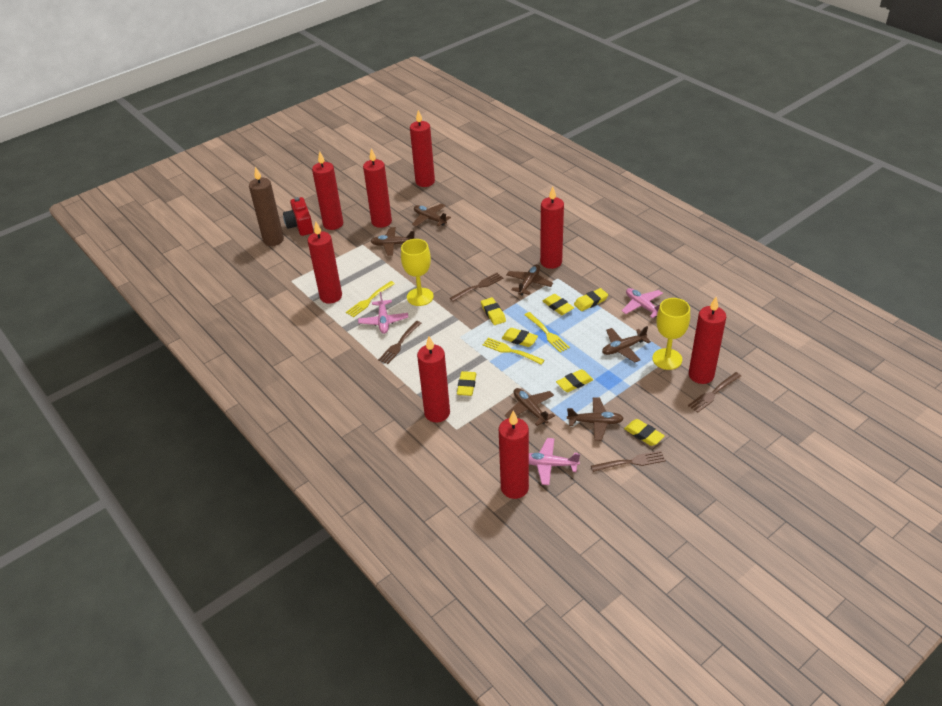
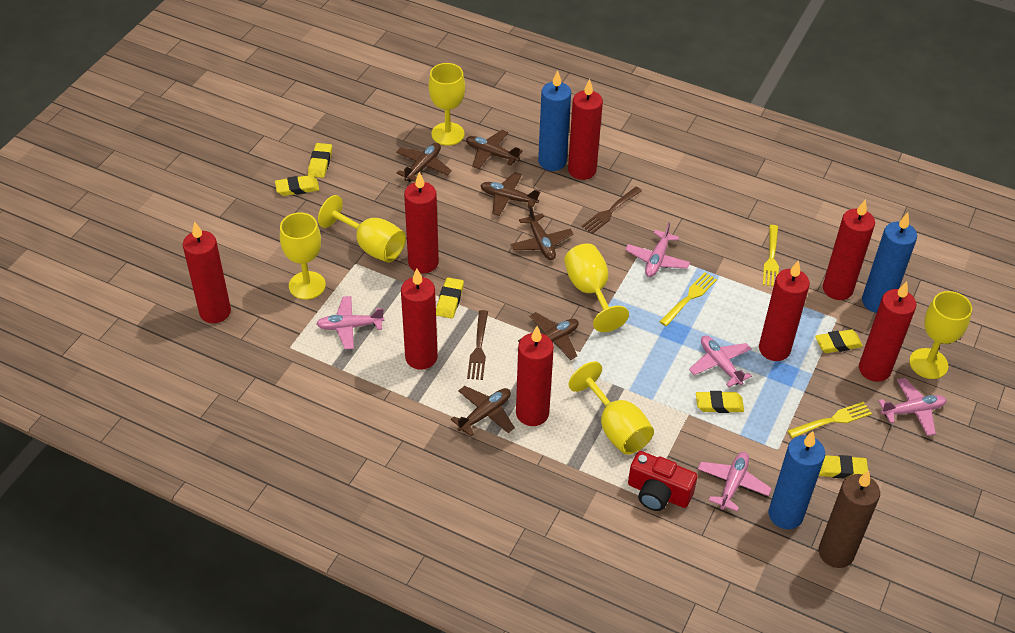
blue candle: 0 -> 3
brown fork: 4 -> 2
pink plane: 3 -> 5
yellow eraser: 7 -> 6
yellow goblet: 2 -> 6

